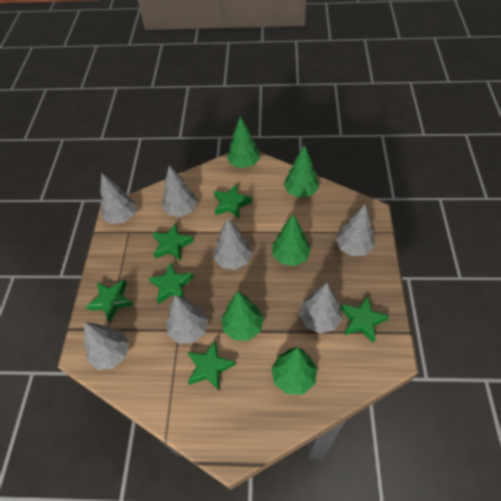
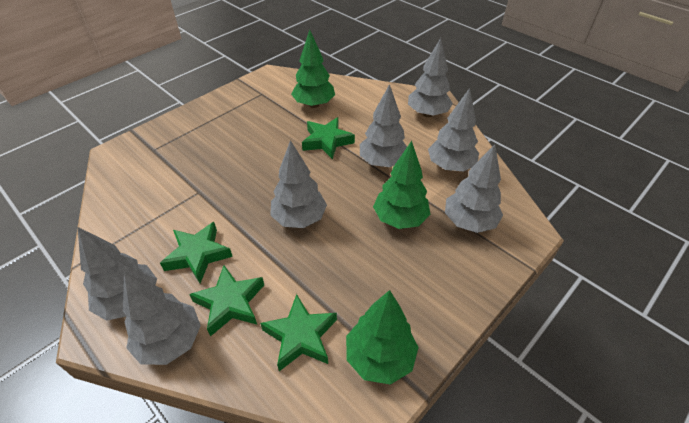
green star: 6 -> 4
green tree: 5 -> 3

